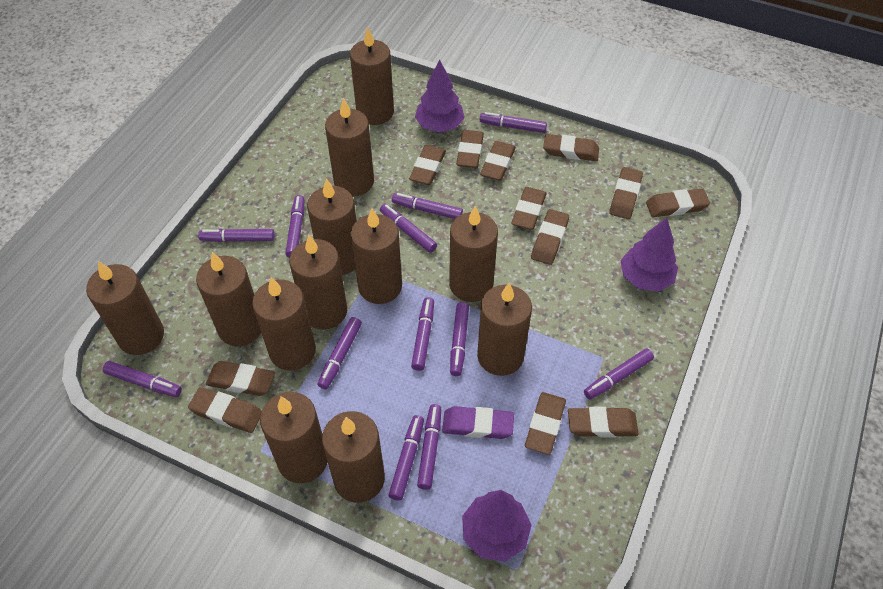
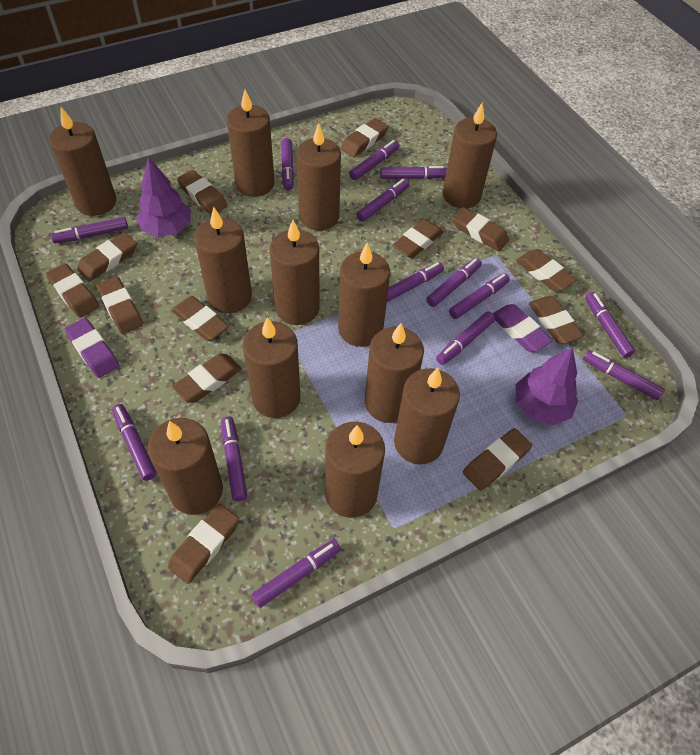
brown eraser: 12 -> 13
purple eraser: 1 -> 2
purple marker: 12 -> 14
purple tree: 3 -> 2

